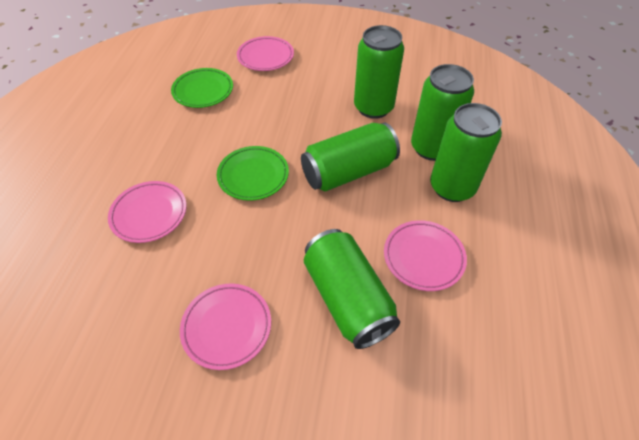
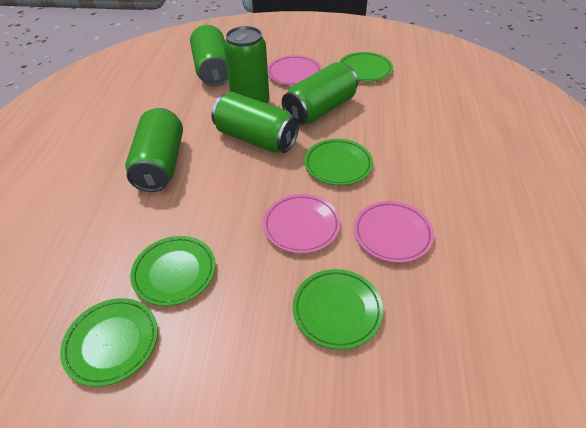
green plate: 2 -> 5
pink plate: 4 -> 3

